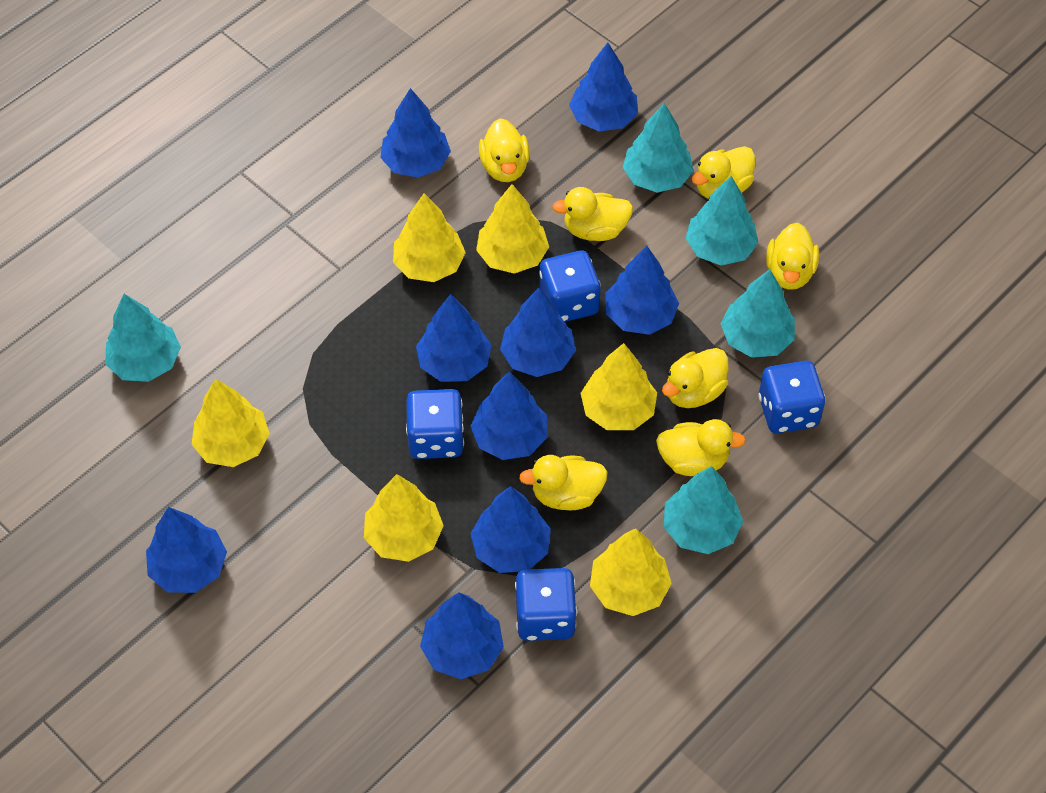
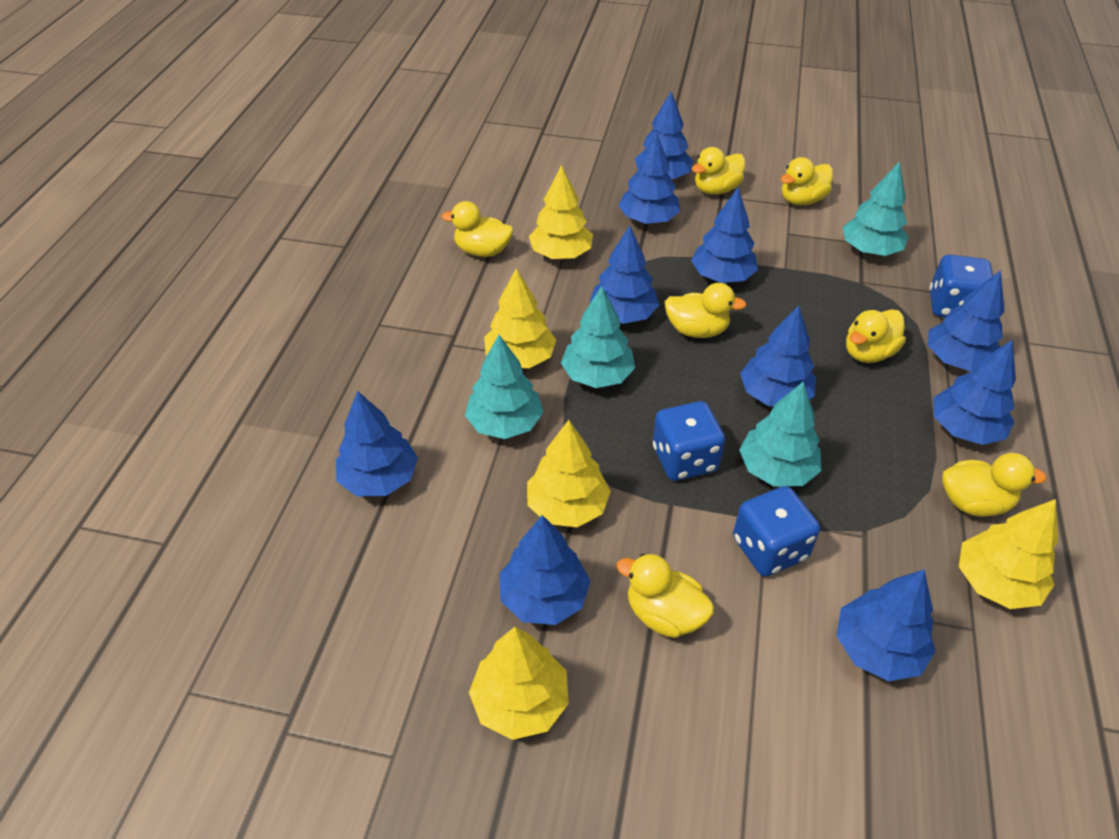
blue dice: 4 -> 3
blue tree: 9 -> 10
turquoise tree: 5 -> 4
yellow tree: 6 -> 5

